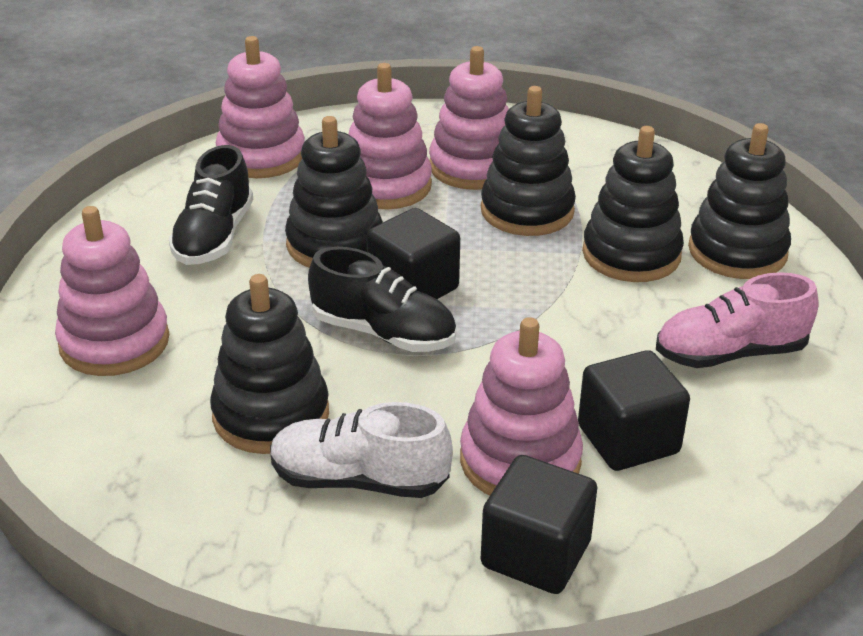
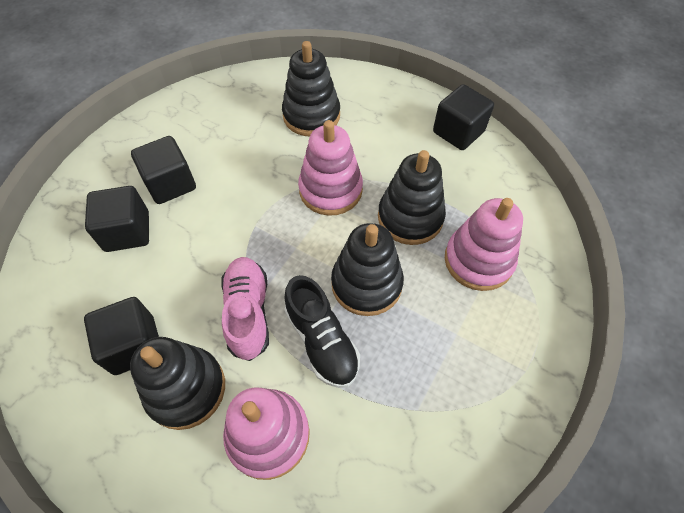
black cube: 3 -> 4
black shoe: 2 -> 1
black stacking toy: 5 -> 4
pink stacking toy: 5 -> 3
white shoe: 1 -> 0

